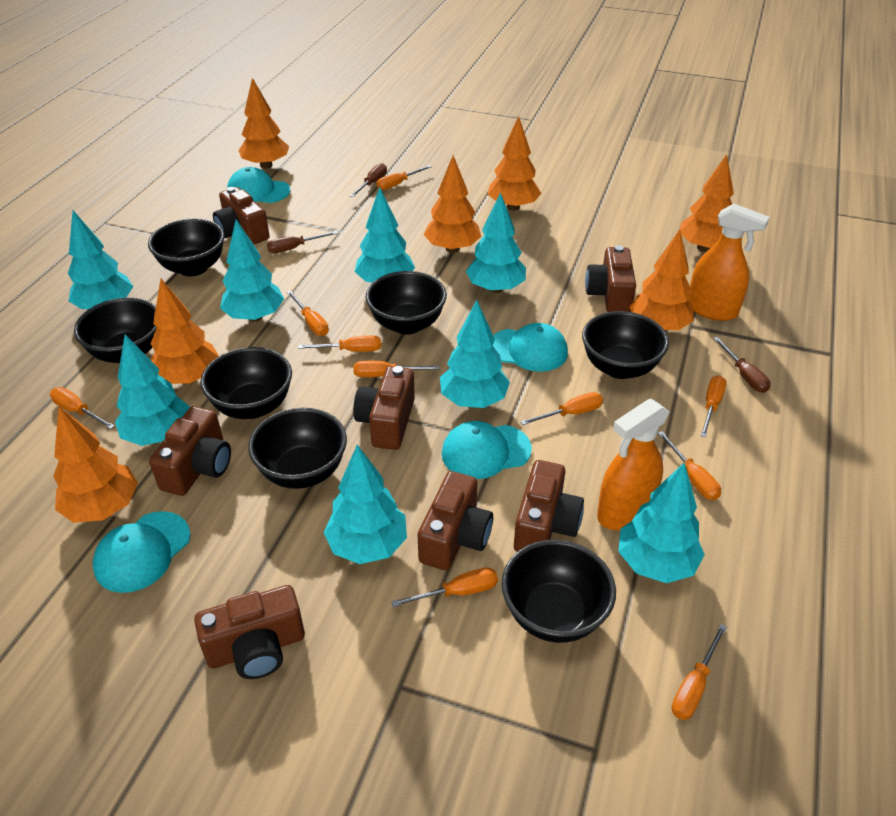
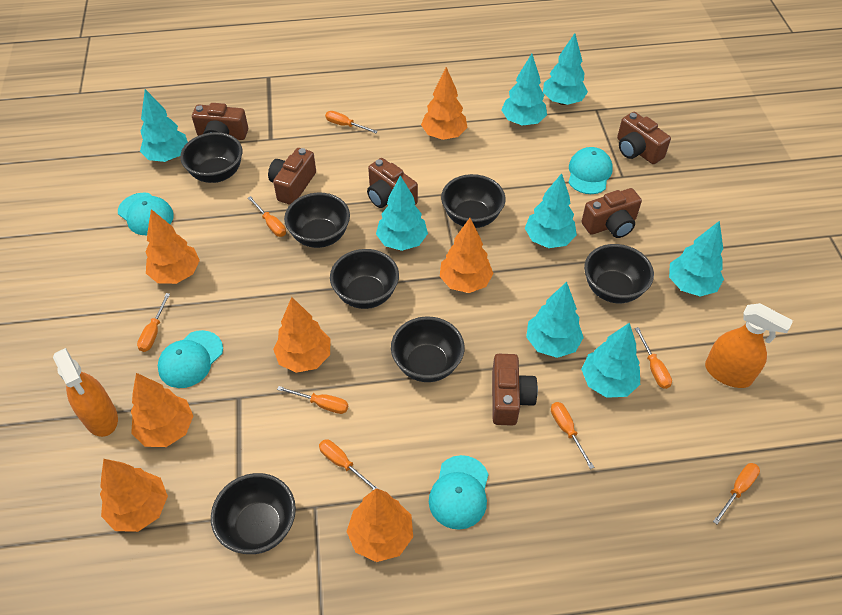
brown camera: 7 -> 6
brown screwdriver: 3 -> 0
orange screwdriver: 10 -> 8

